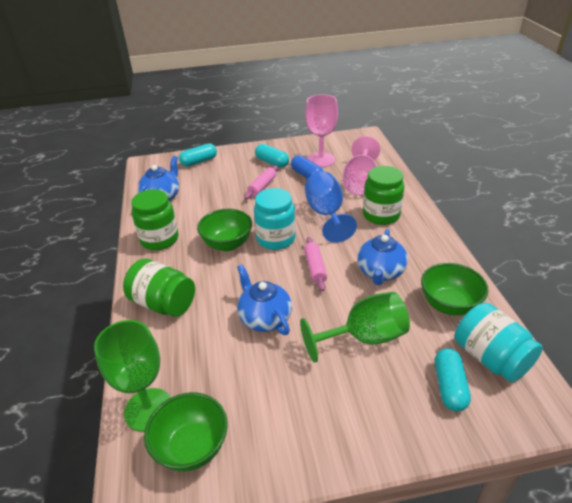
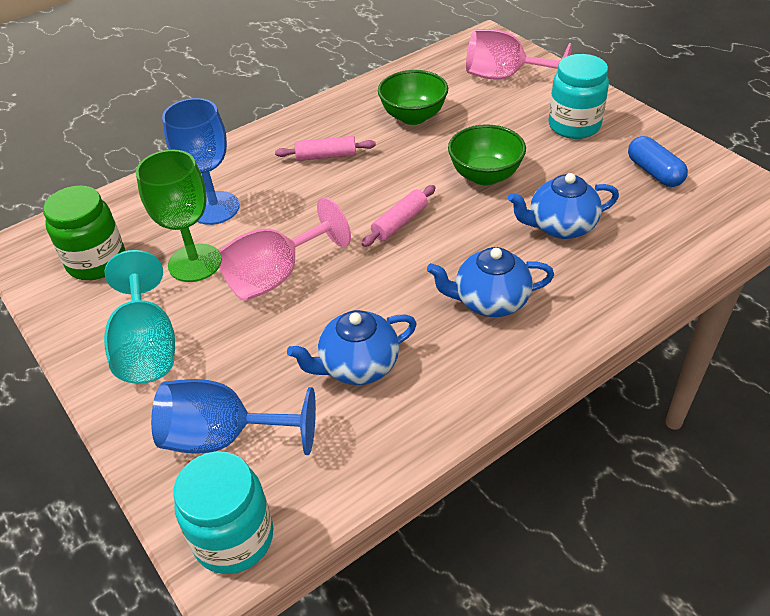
blue goblet: 1 -> 2
green bowl: 3 -> 2
green goblet: 2 -> 1
green jar: 3 -> 1
turquoise capsule: 3 -> 0
turquoise goblet: 0 -> 1

